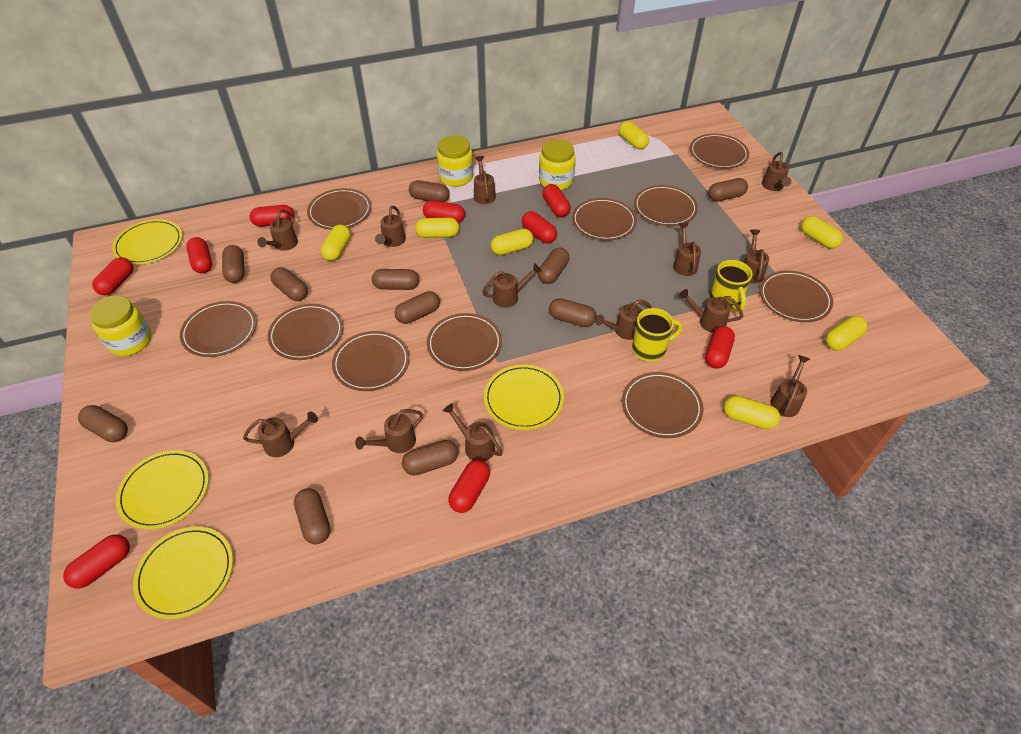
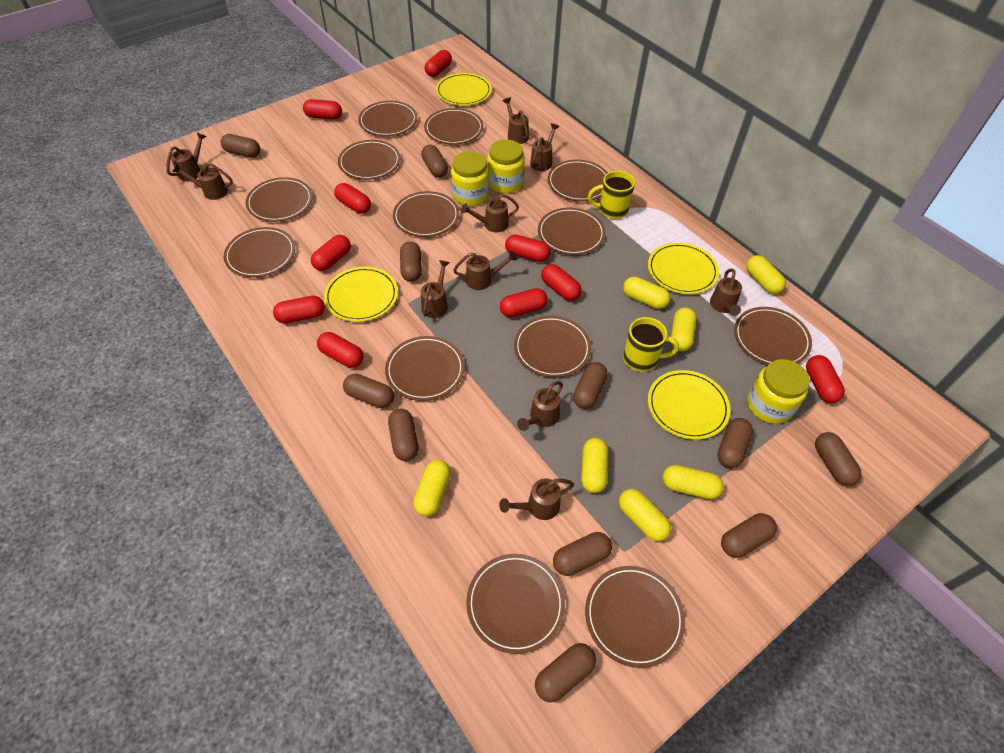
brown plate: 10 -> 13
brown watering can: 13 -> 10
red capsule: 9 -> 10

